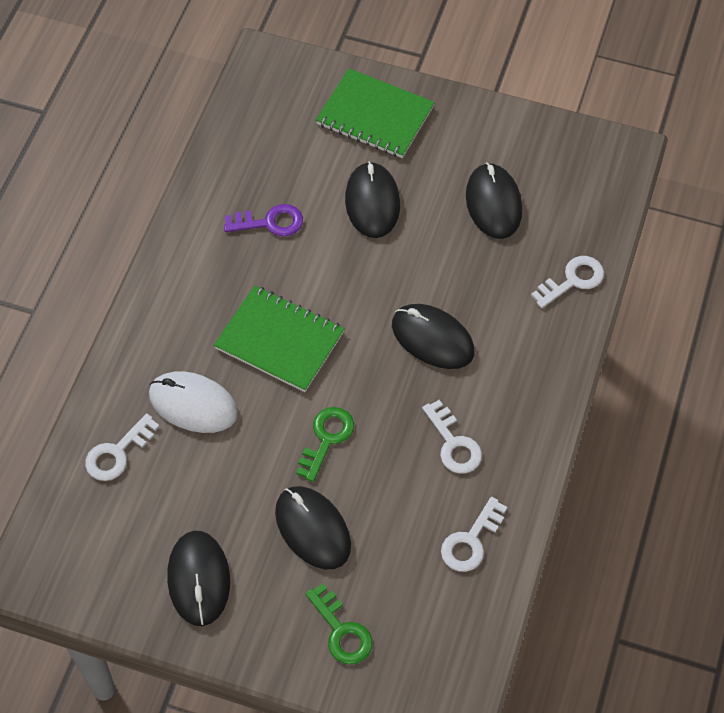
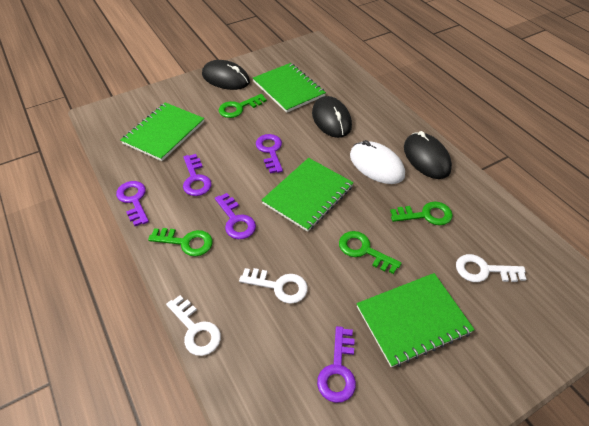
black mouse: 5 -> 3
green key: 2 -> 4
green notebook: 2 -> 4
purple key: 1 -> 5
white key: 4 -> 3

